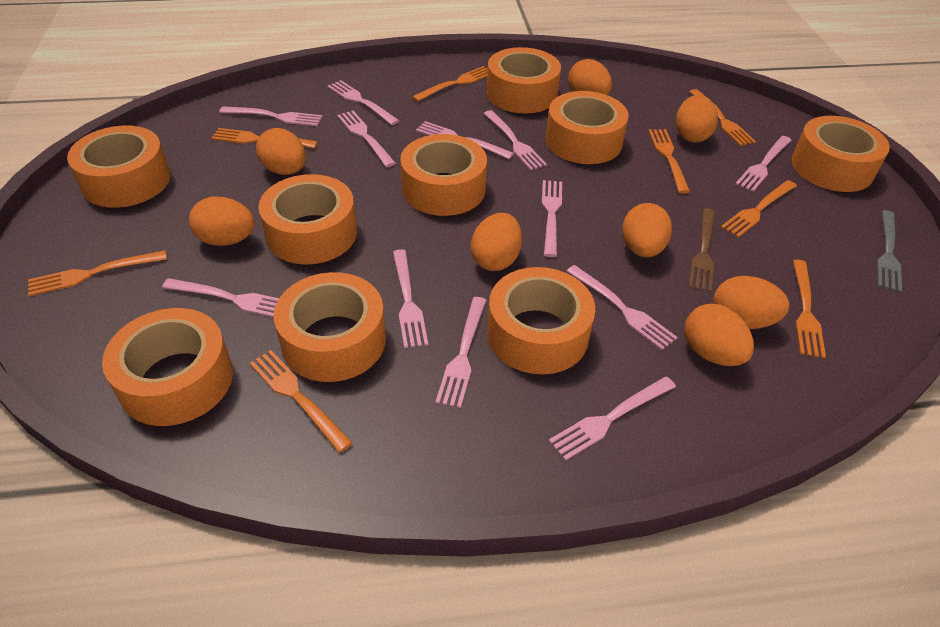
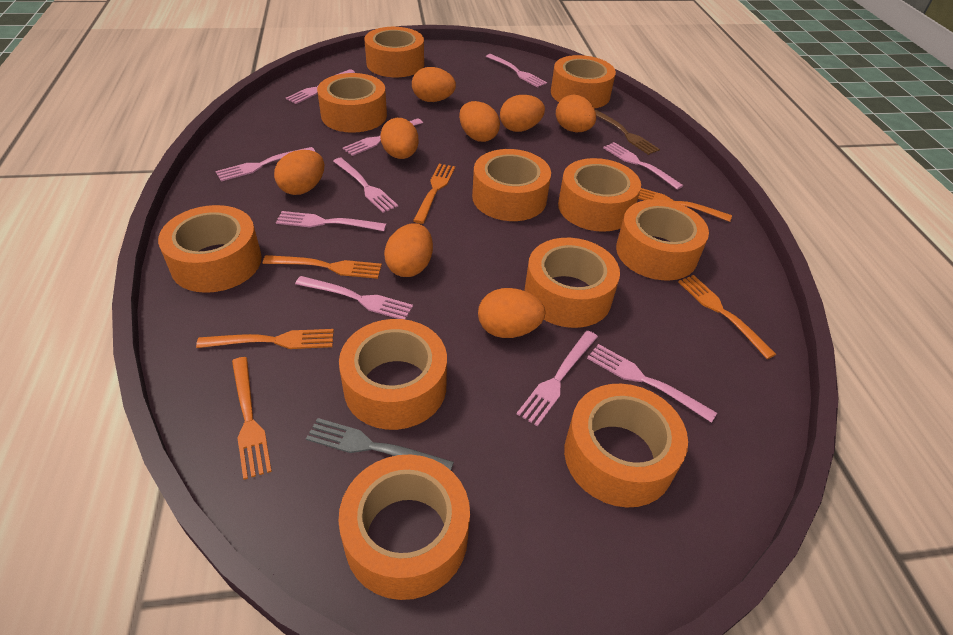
orange fork: 8 -> 6
orange tape: 9 -> 11
pink fork: 12 -> 10

